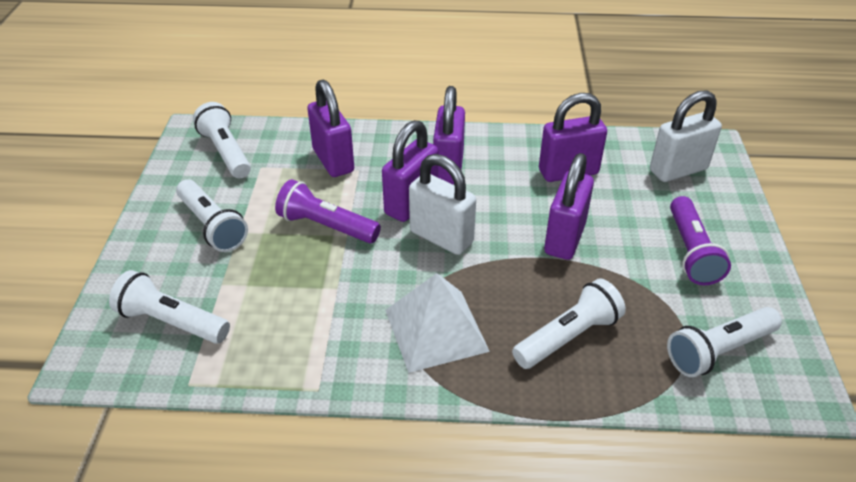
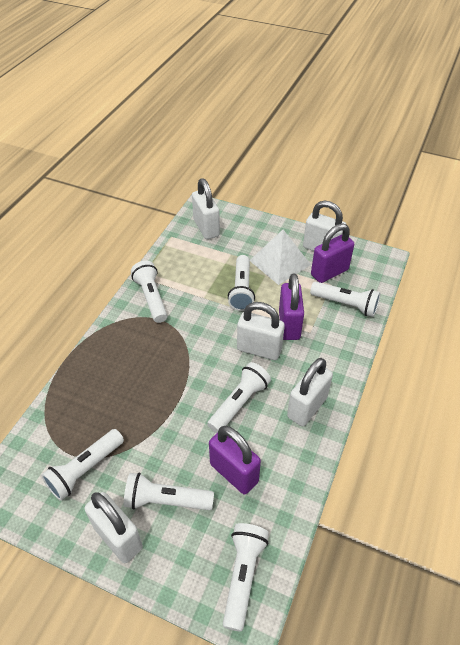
purple flashlight: 2 -> 0
purple padlock: 5 -> 3
white flashlight: 5 -> 7
white padlock: 2 -> 5

